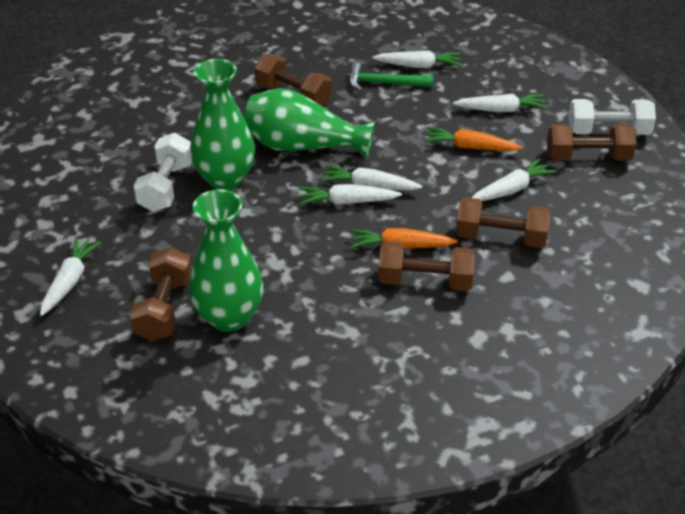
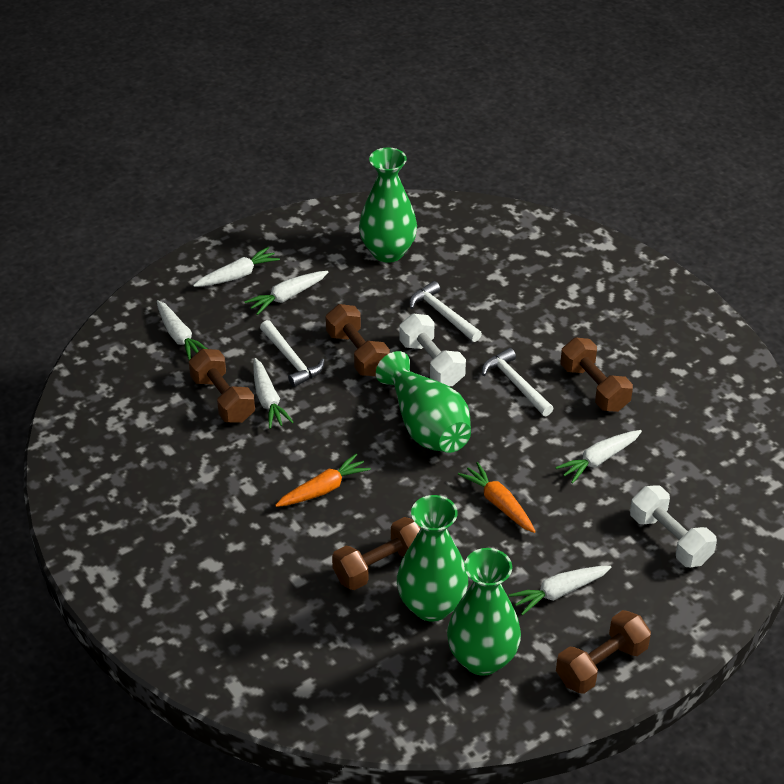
green hammer: 1 -> 0
green vase: 3 -> 4
white hammer: 0 -> 3

